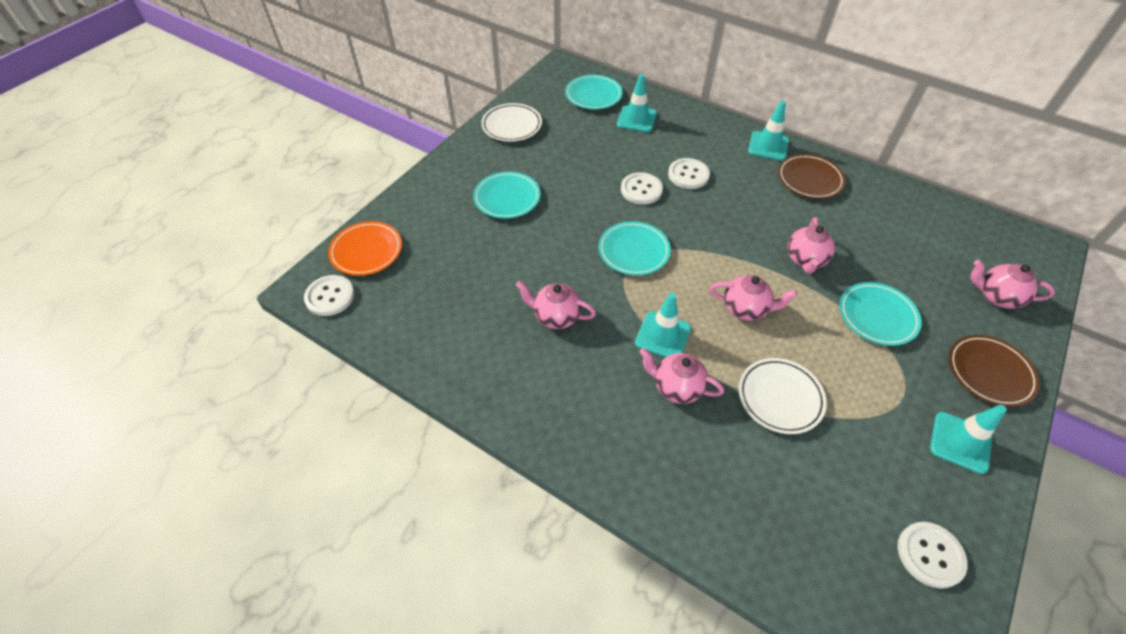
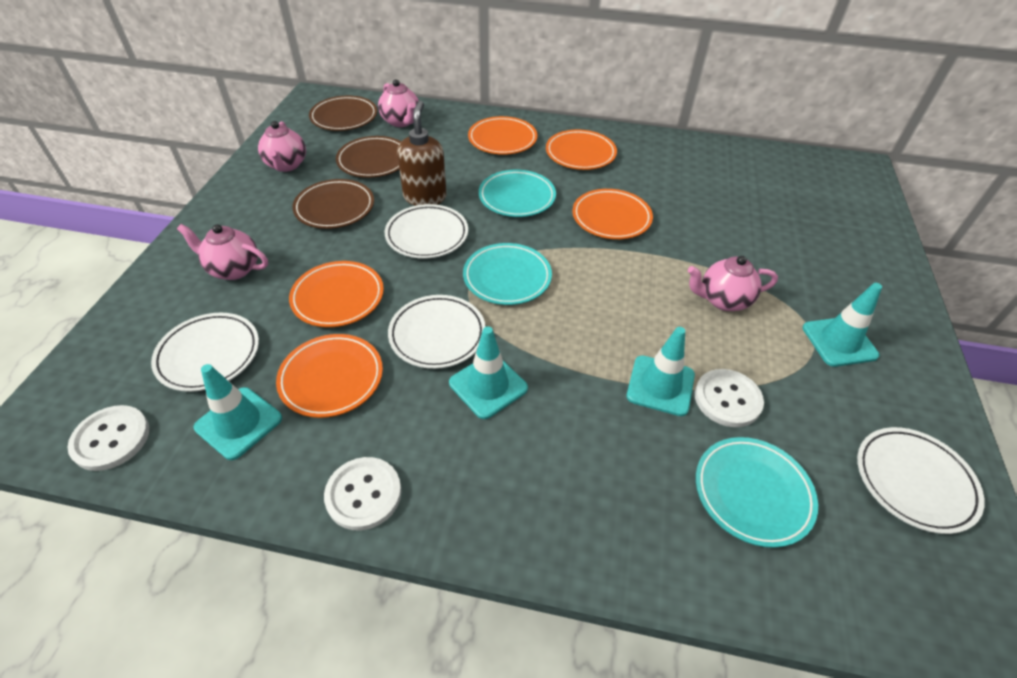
brown plate: 2 -> 3
brown soap dispenser: 0 -> 1
orange plate: 1 -> 5
pink teapot: 5 -> 4
turquoise plate: 4 -> 3
white button: 4 -> 3
white plate: 2 -> 4

